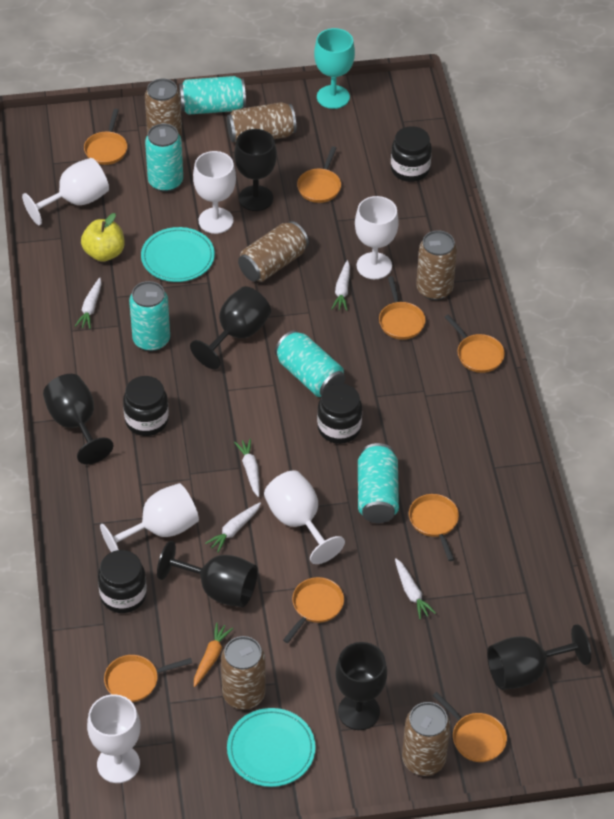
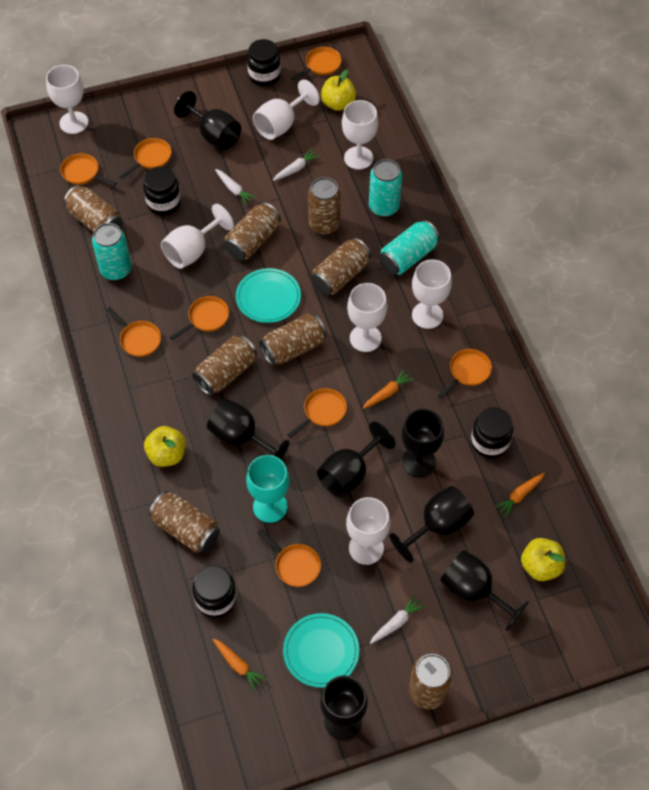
black goblet: 6 -> 7
brown can: 6 -> 8
orange carrot: 1 -> 3
turquoise can: 5 -> 3
white carrot: 5 -> 3
white goblet: 6 -> 7
yellow apple: 1 -> 3

